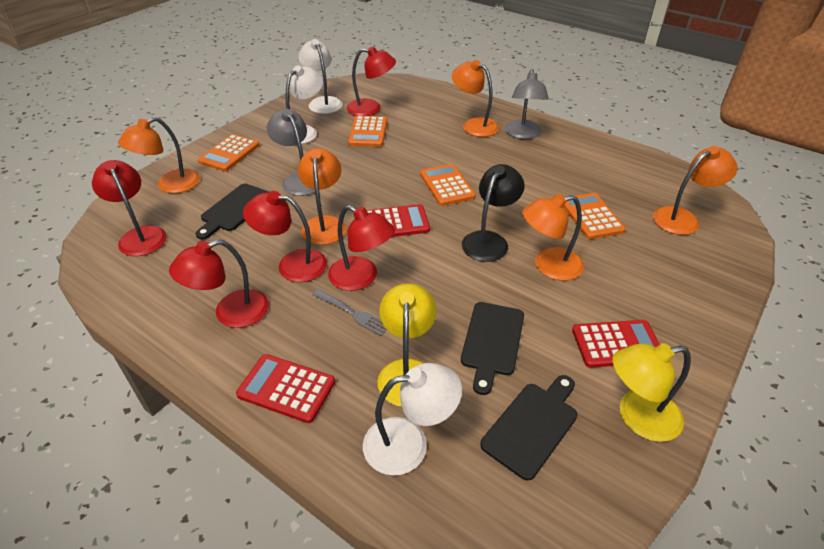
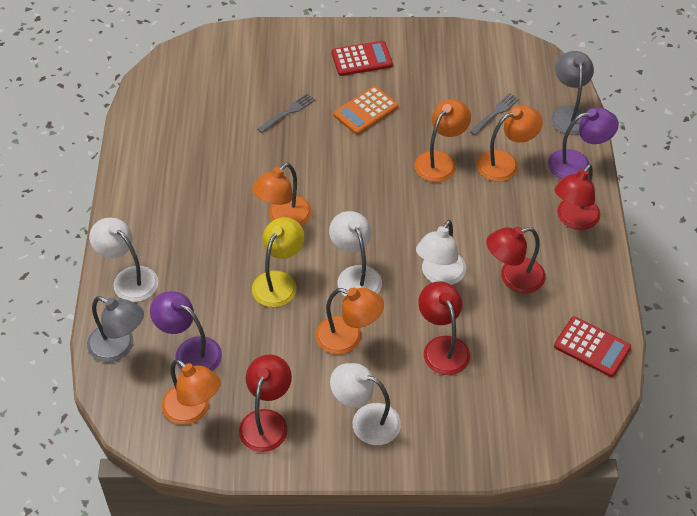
black cutting board: 3 -> 0
black lamp: 1 -> 0
grey fork: 1 -> 2
orange calculator: 4 -> 1
purple lamp: 0 -> 2
red calculator: 3 -> 2
red lamp: 5 -> 4
white lamp: 3 -> 4
yellow lamp: 2 -> 1

